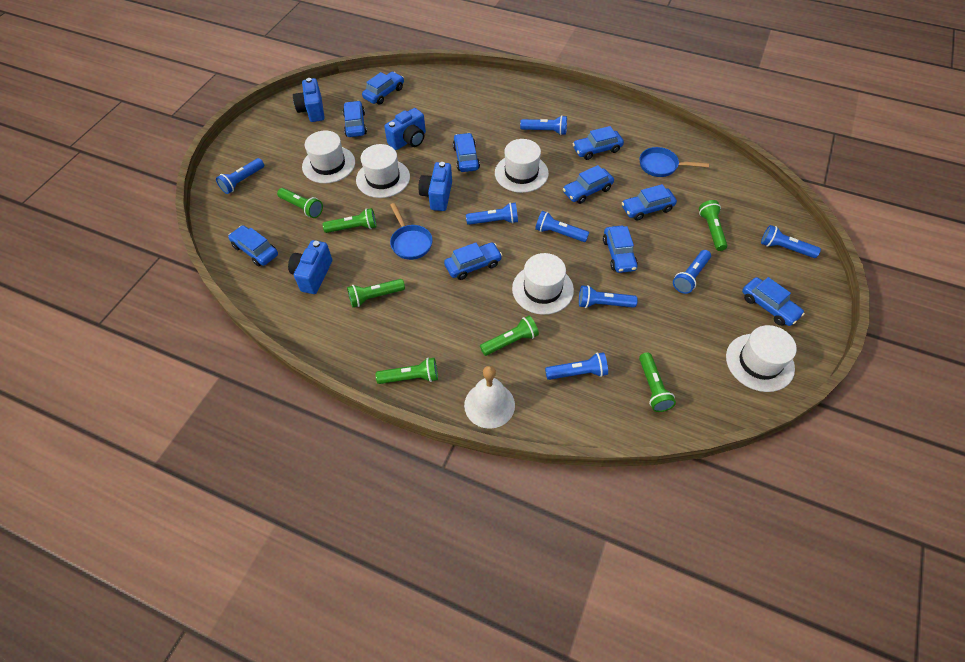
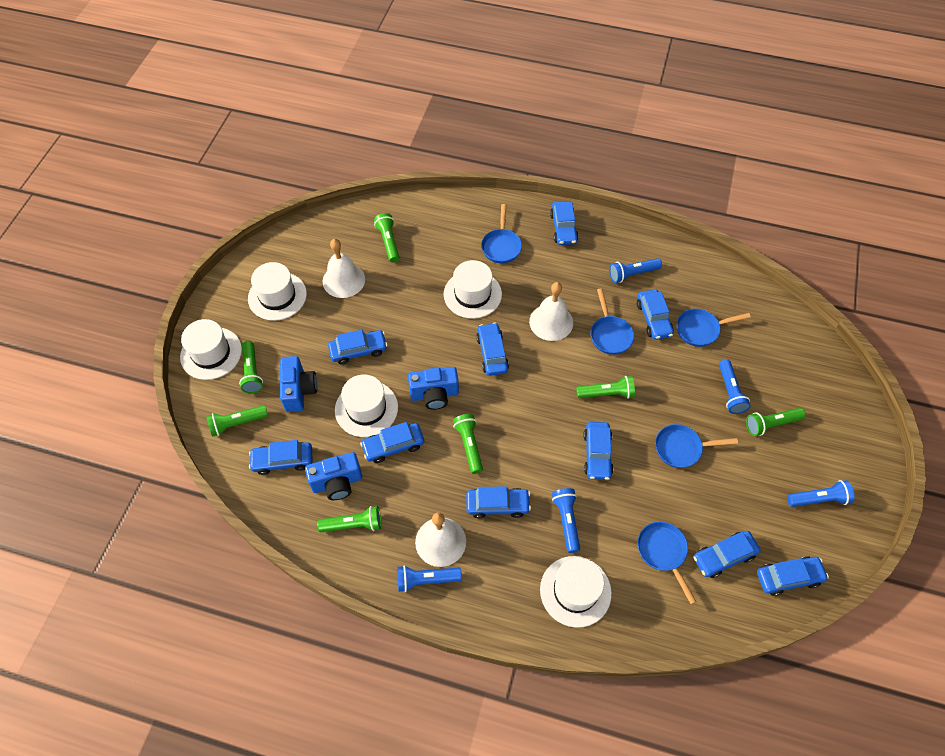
blue camera: 4 -> 3
blue flashlight: 8 -> 5
blue pan: 2 -> 5
white bell: 1 -> 3

